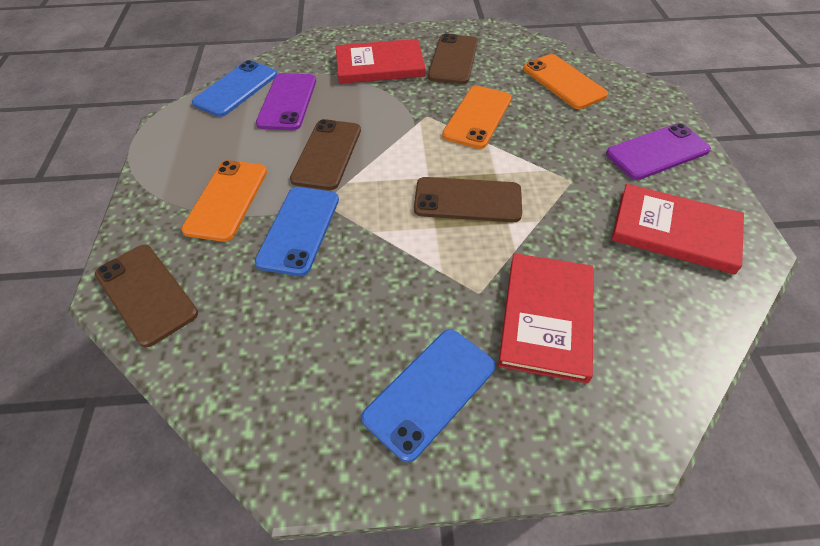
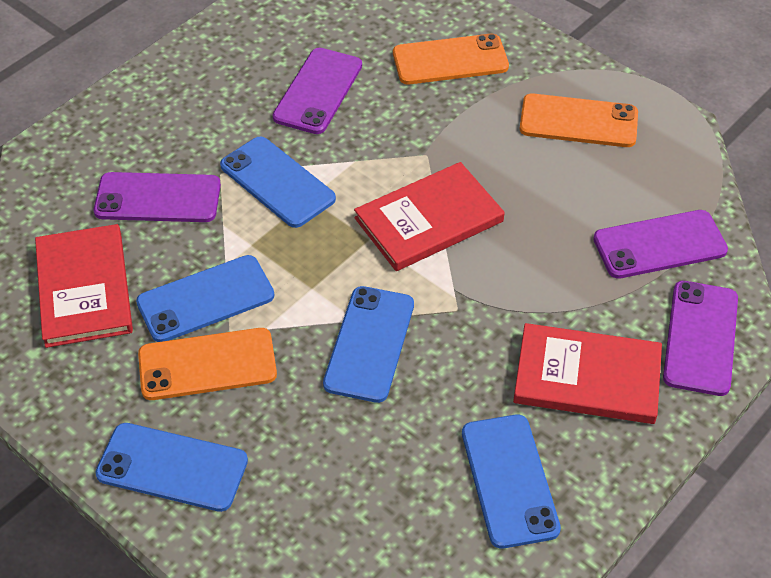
blue phone: 3 -> 5
brown phone: 4 -> 0
purple phone: 2 -> 4

